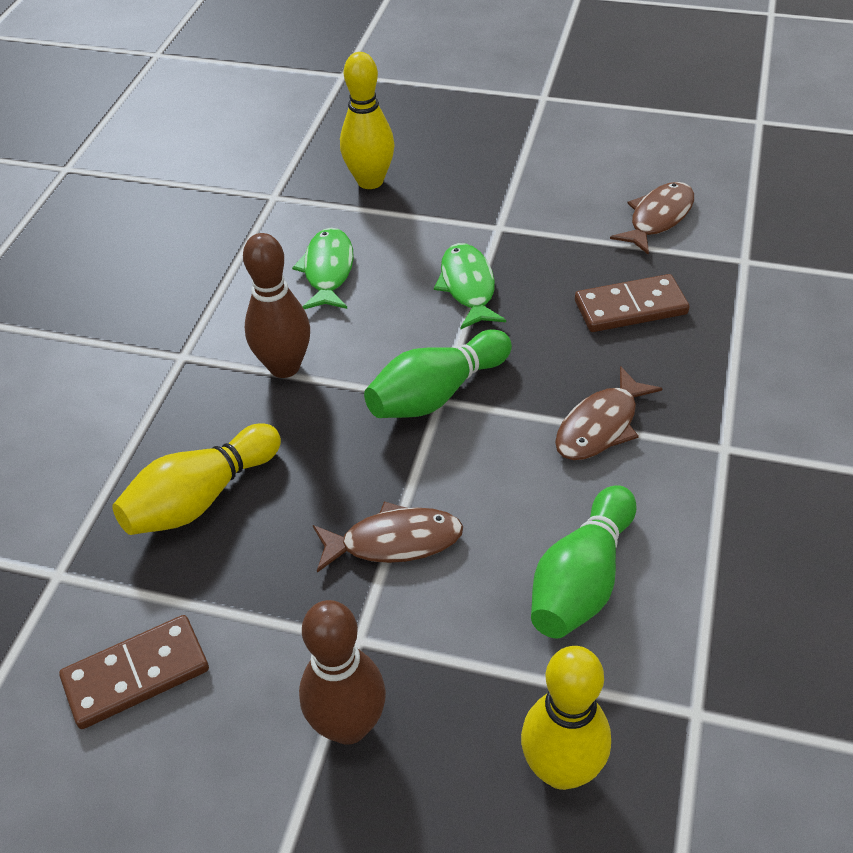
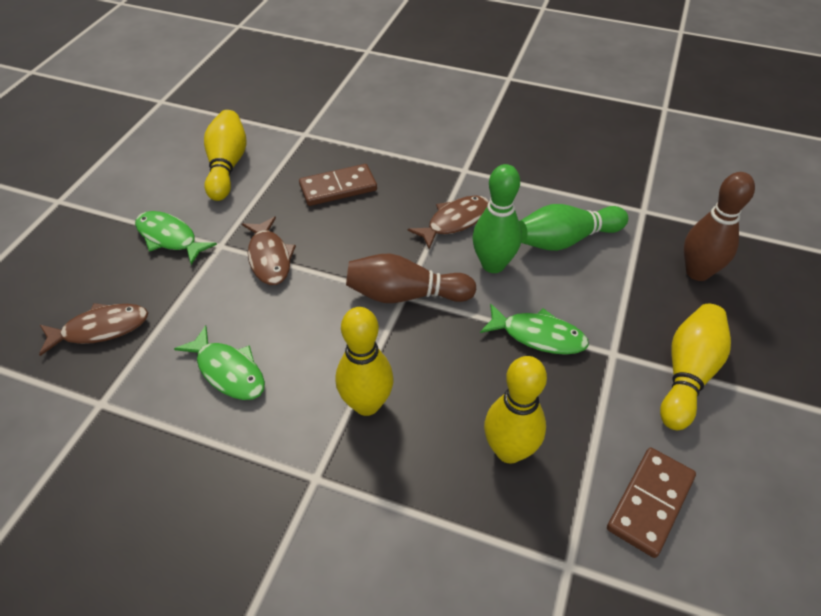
green fish: 2 -> 3
yellow bowling pin: 3 -> 4

